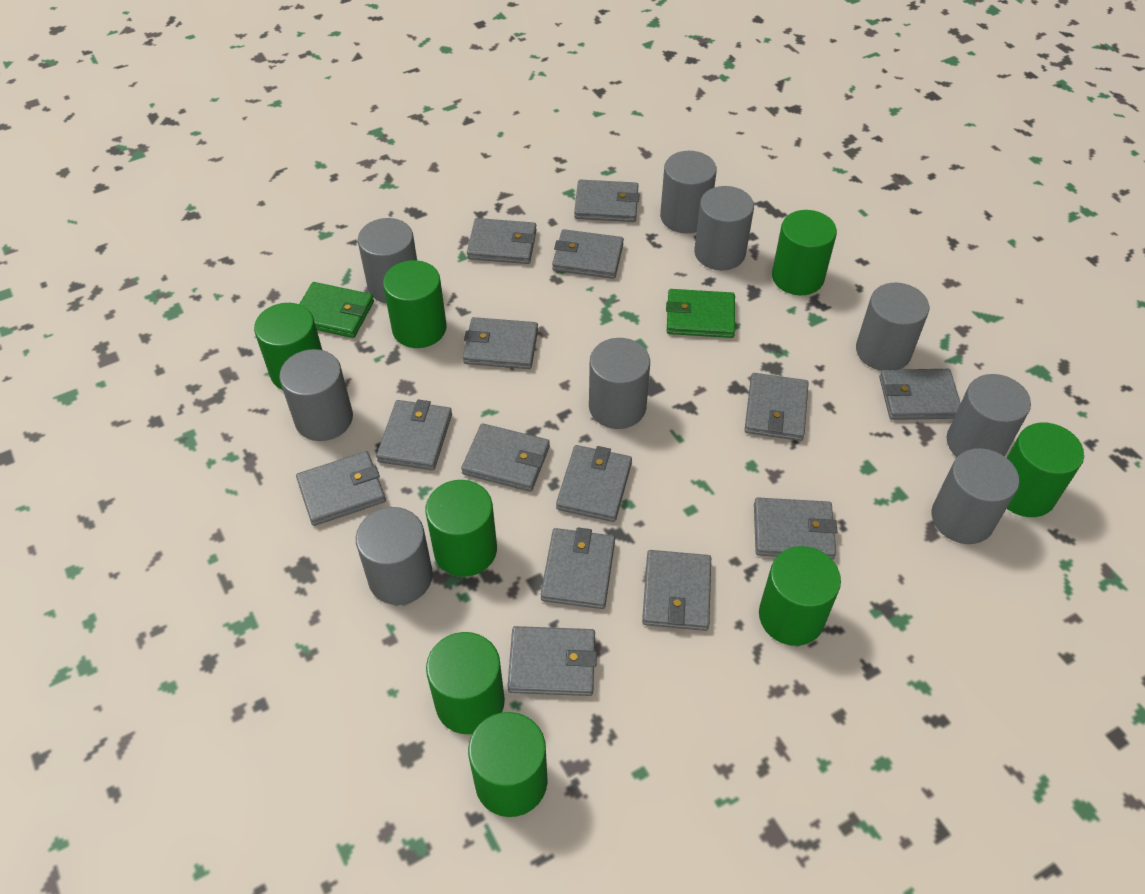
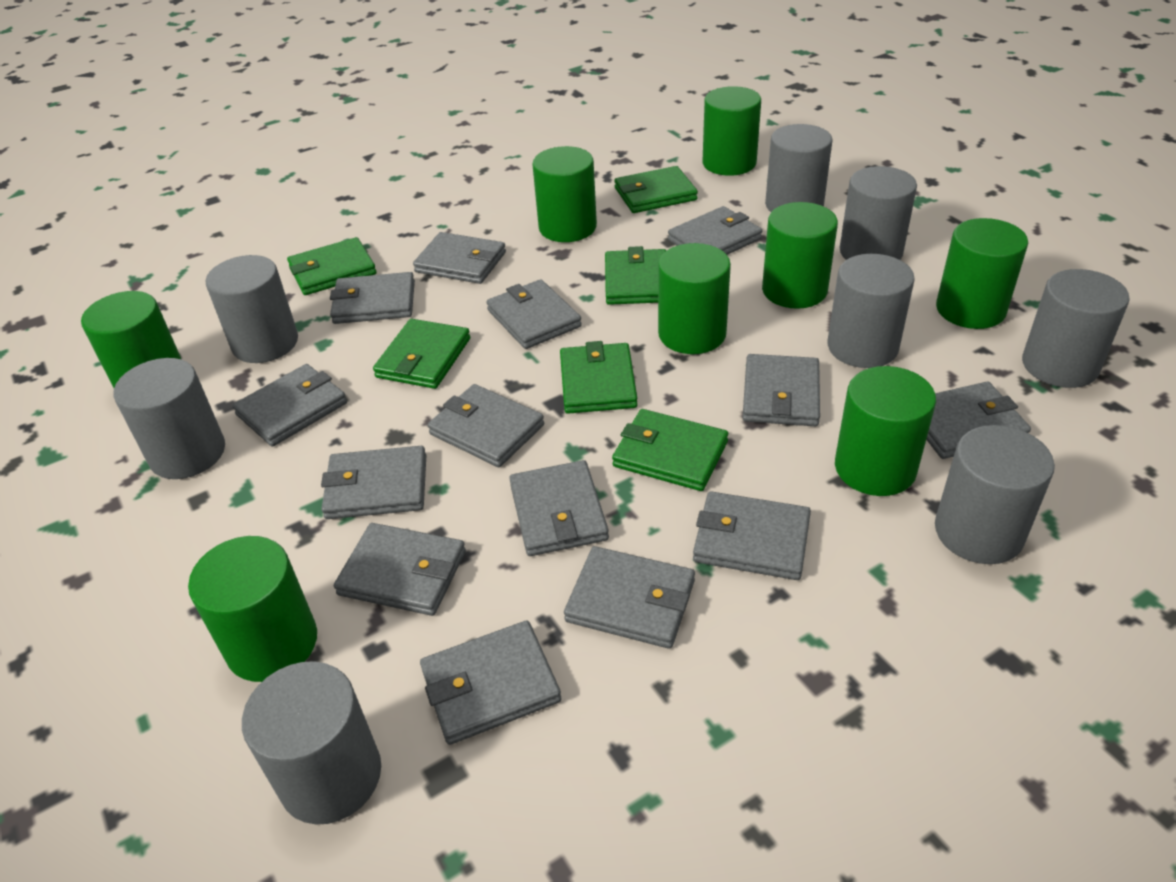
green wallet: 2 -> 6
grey cylinder: 9 -> 8

